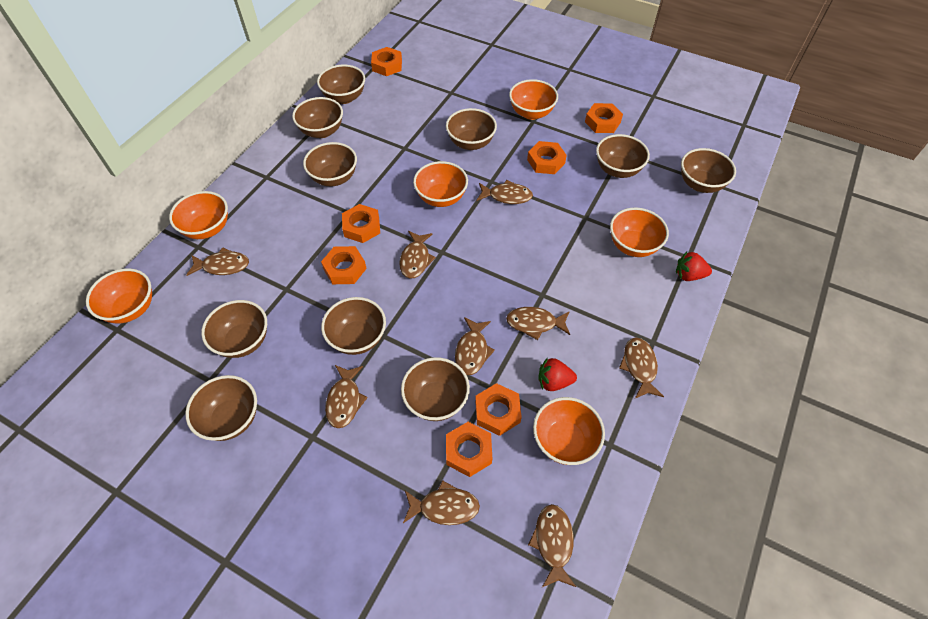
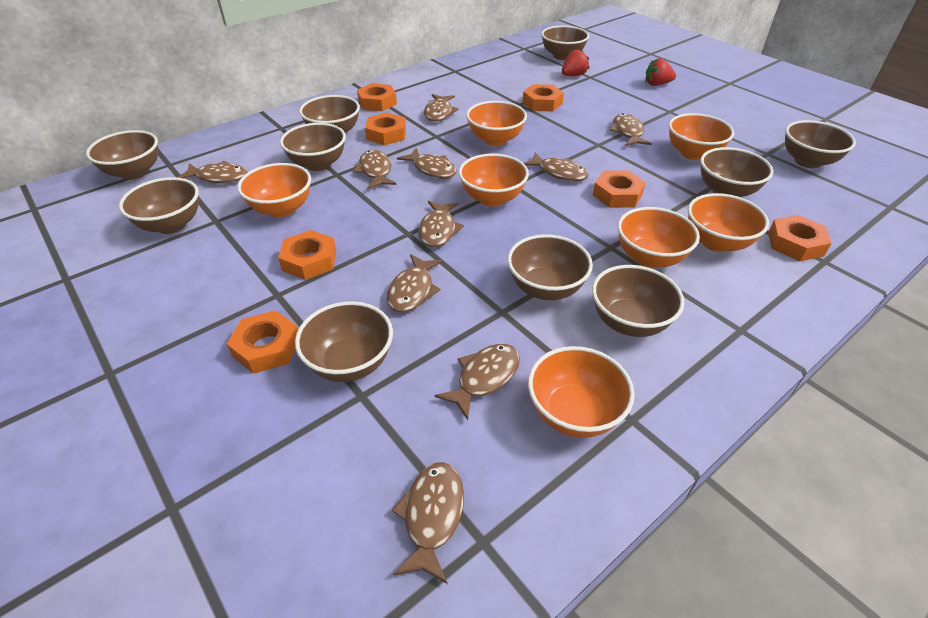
brown fish: 9 -> 10
orange bowl: 6 -> 7

